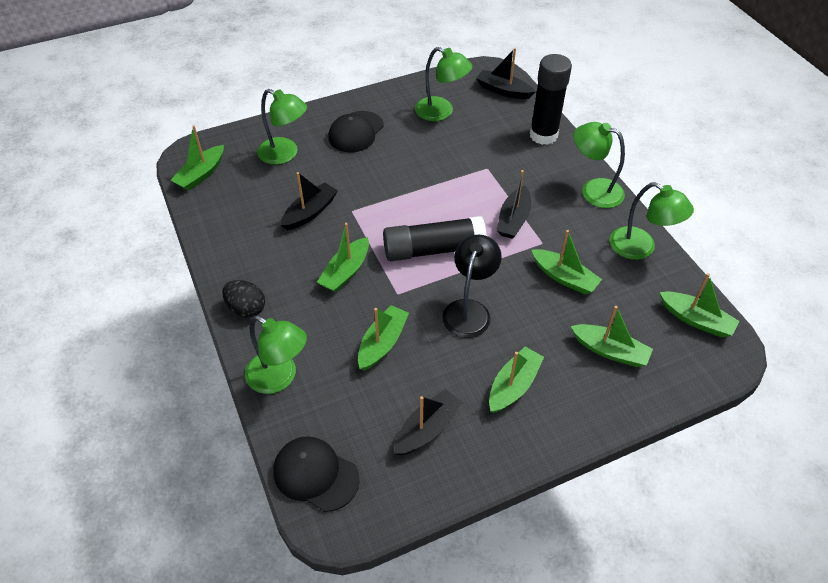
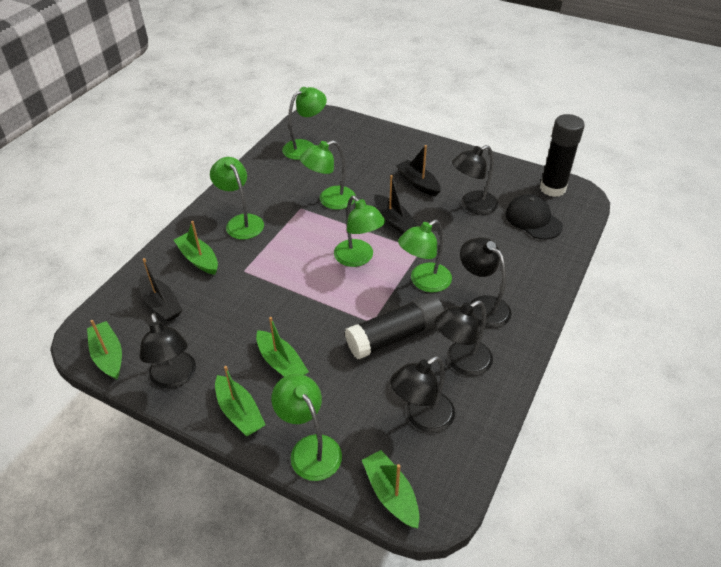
black boat: 4 -> 3
black cap: 2 -> 1
black egg: 1 -> 0
black lamp: 1 -> 5
green boat: 7 -> 5
green lamp: 5 -> 6

